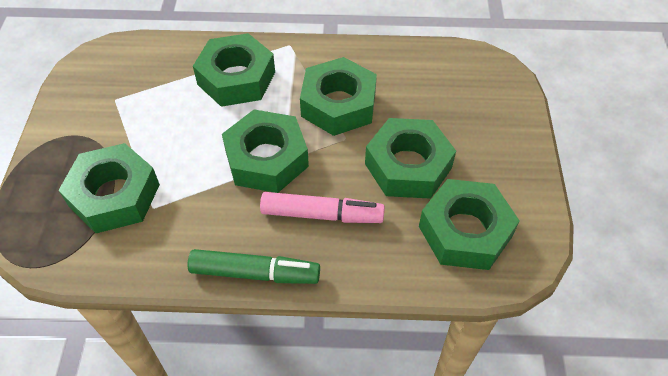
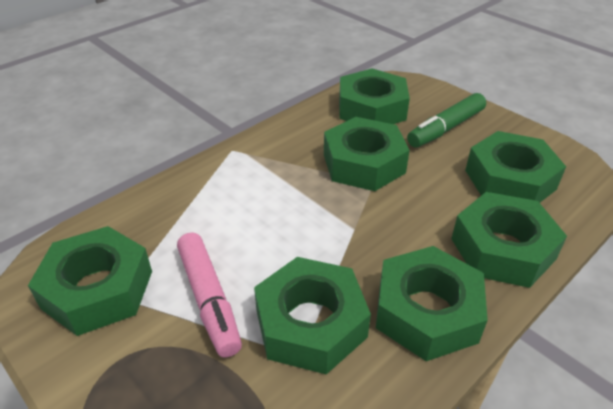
green nut: 6 -> 7

